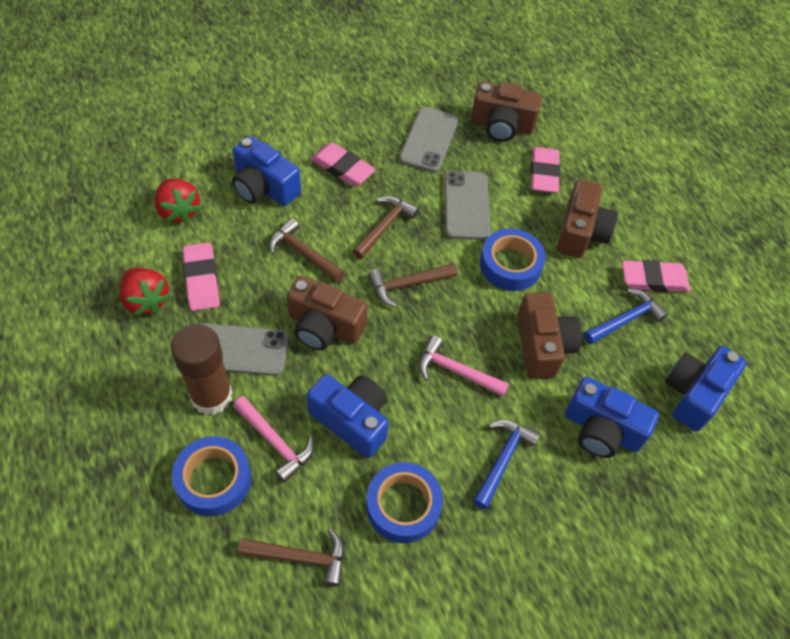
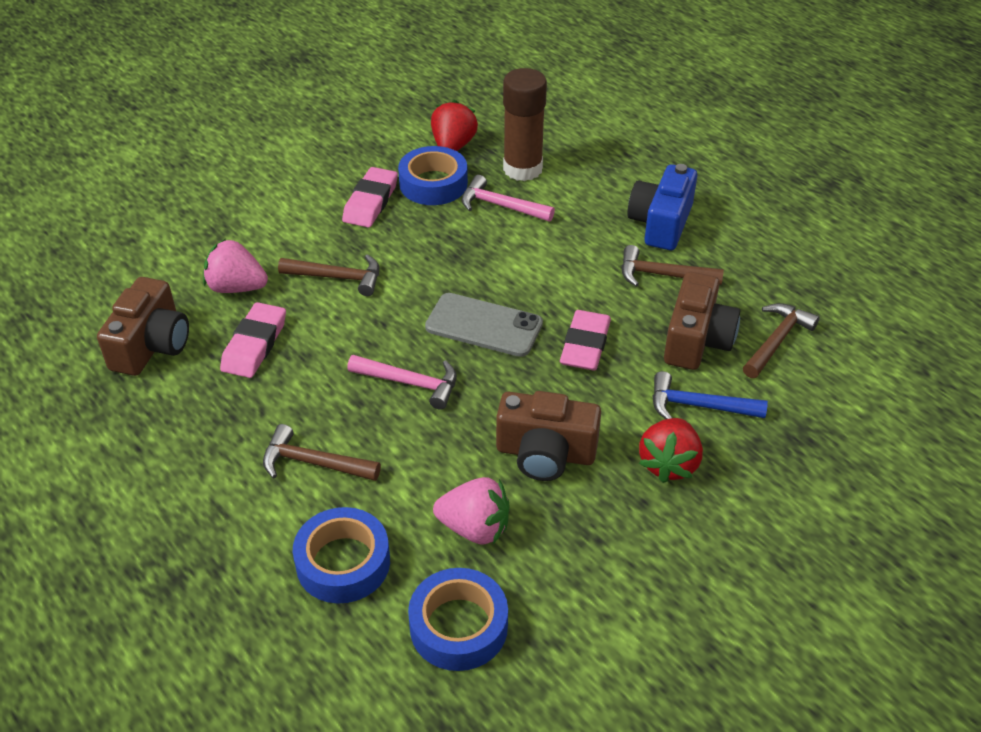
blue camera: 4 -> 1
blue hammer: 2 -> 1
brown camera: 4 -> 3
grey phone: 3 -> 1
pink eraser: 4 -> 3
pink strawberry: 0 -> 2

